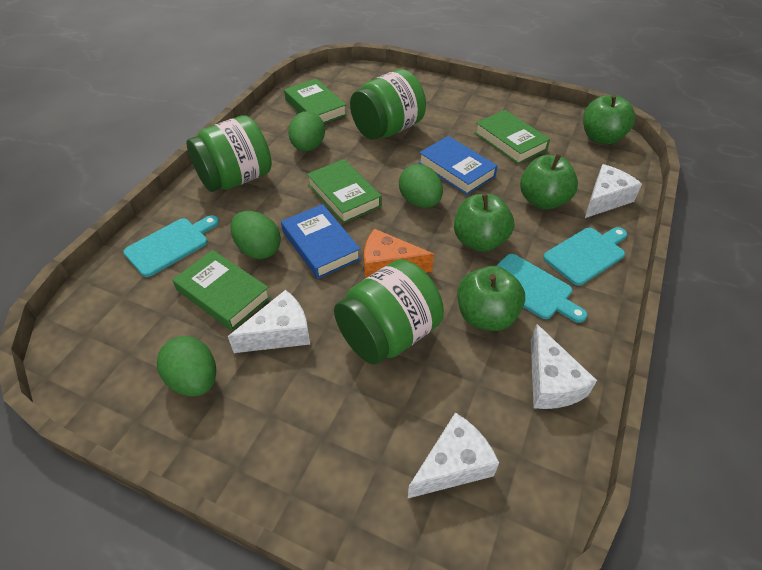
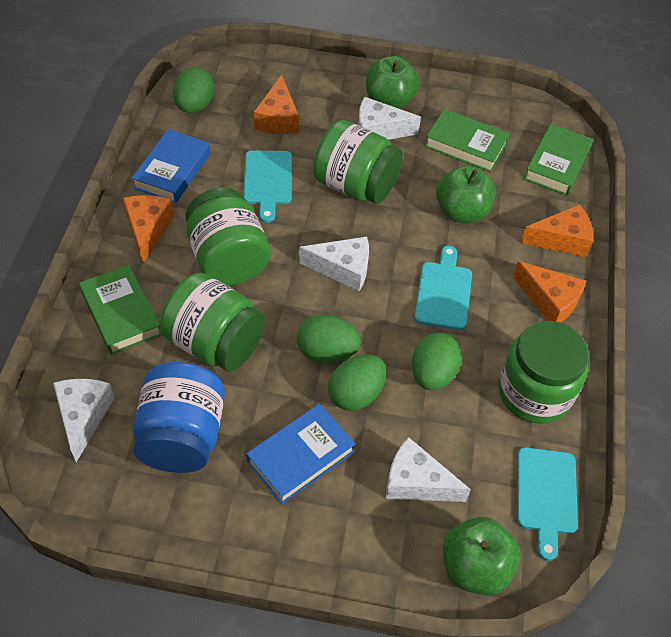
blue jar: 0 -> 1
green apple: 4 -> 3
green book: 4 -> 3
green jar: 3 -> 4
orange cheese: 1 -> 4

